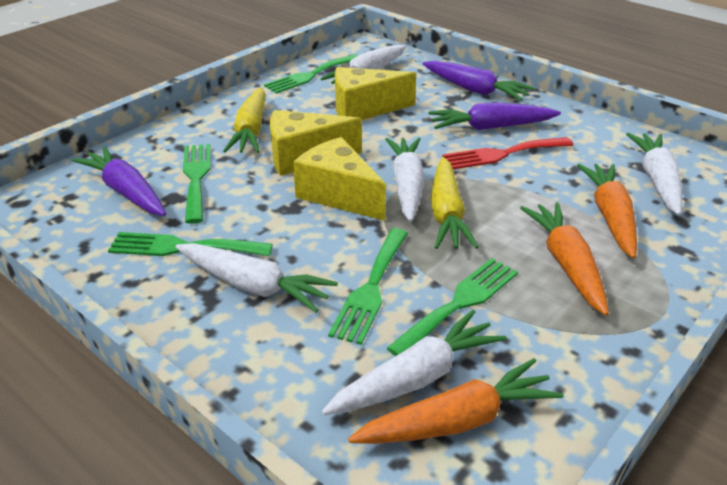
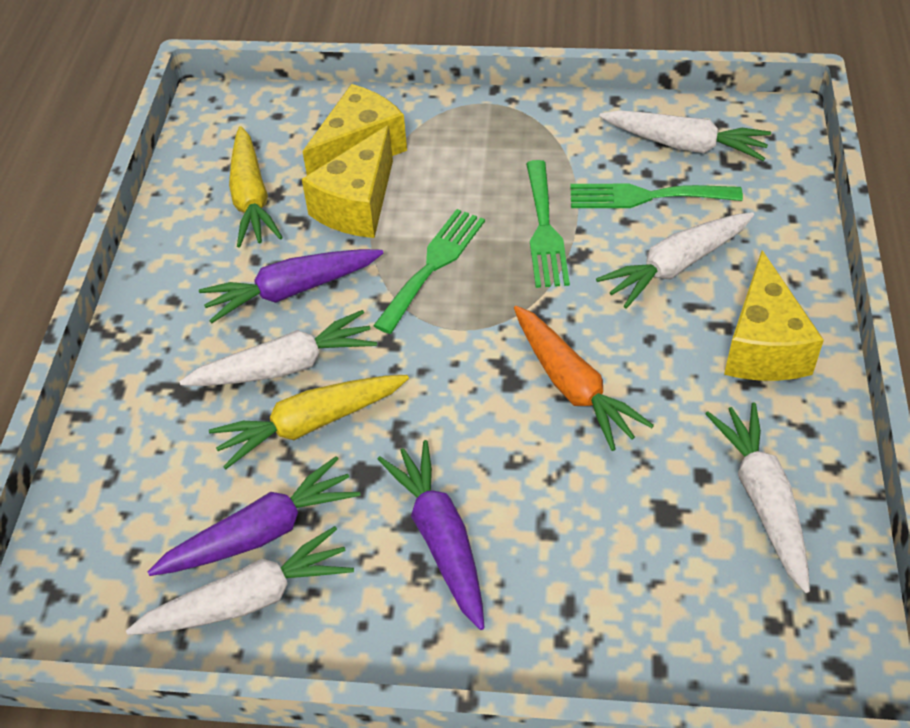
green fork: 5 -> 3
orange carrot: 3 -> 1
red fork: 1 -> 0

